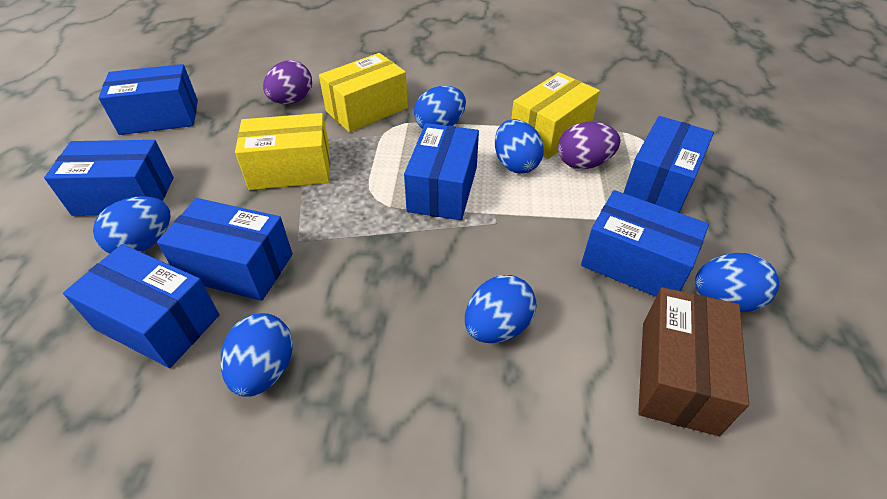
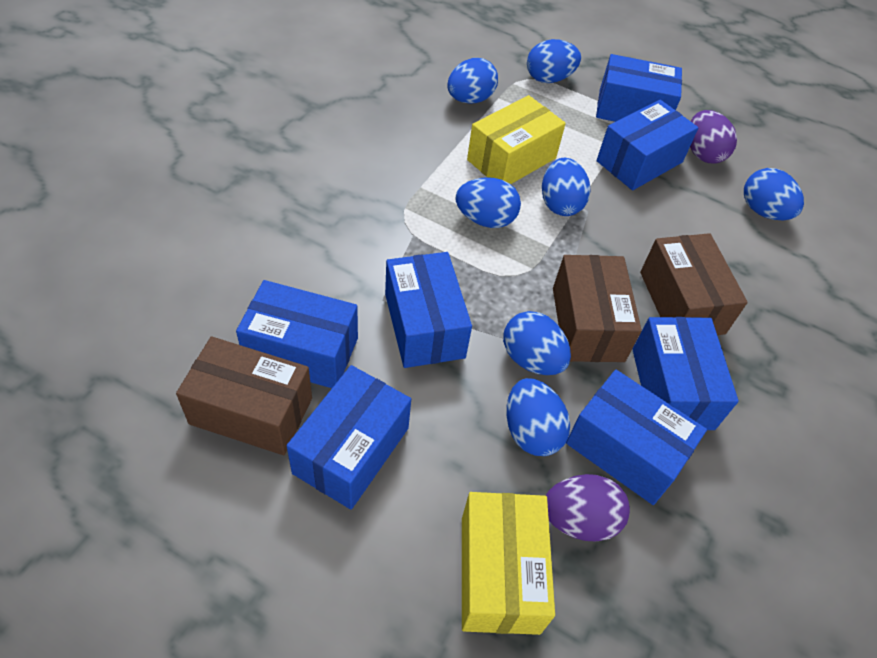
blue egg: 6 -> 7
brown box: 1 -> 3
yellow box: 3 -> 2

